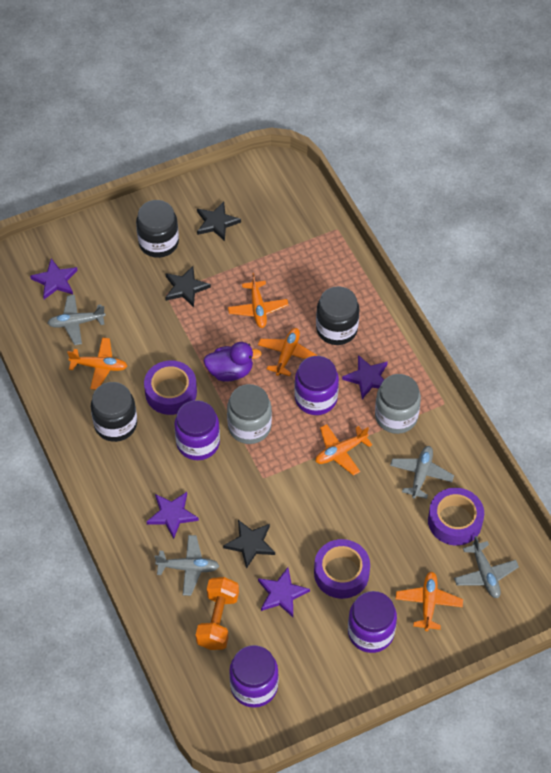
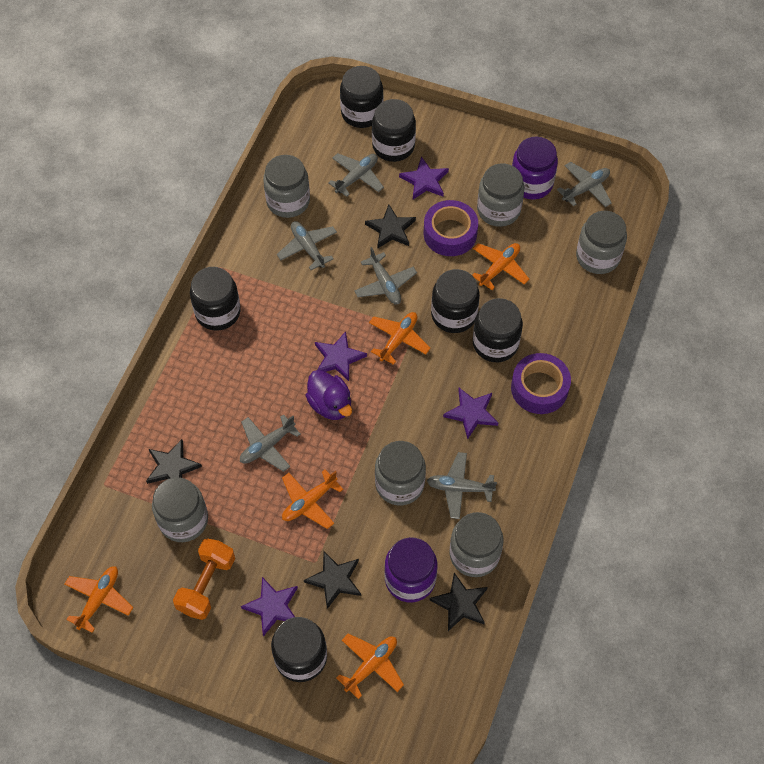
black jar: 3 -> 6
black star: 3 -> 4
grey jar: 2 -> 6
grey plane: 4 -> 6
purple jar: 4 -> 2
purple tape: 3 -> 2

